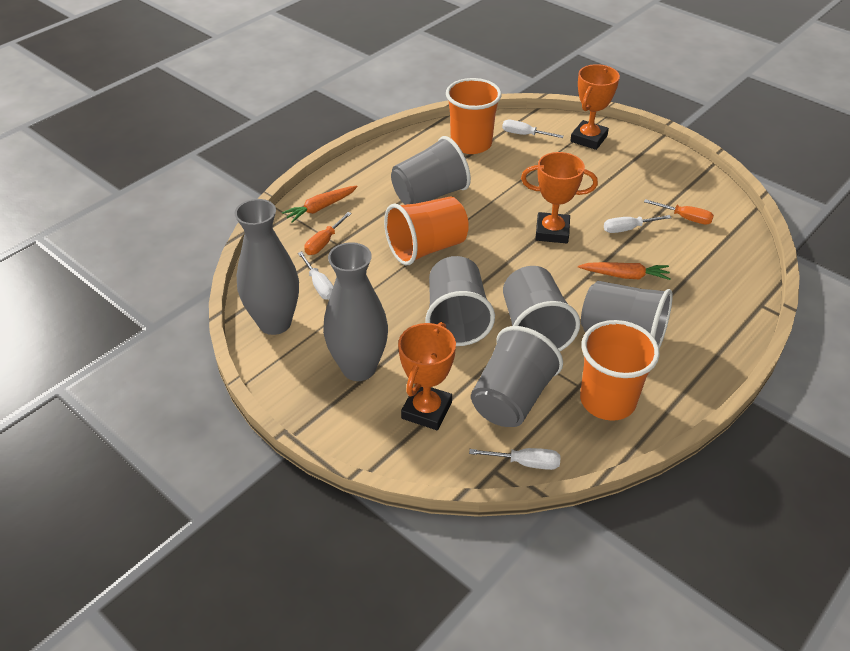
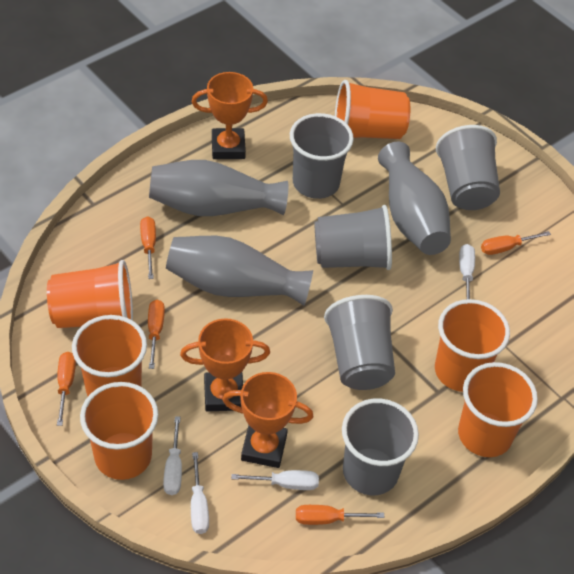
grey vase: 2 -> 3
orange carrot: 2 -> 0
orange cup: 3 -> 6
orange screwdriver: 2 -> 5

